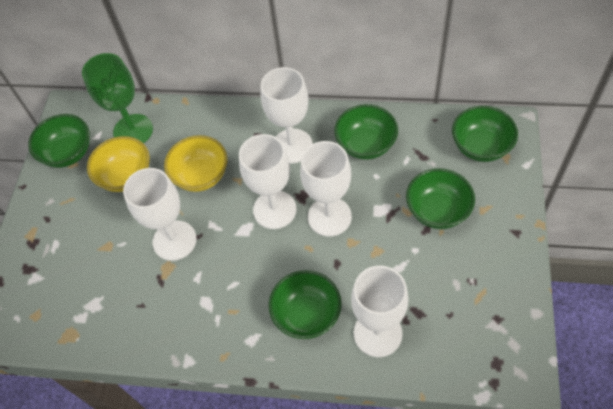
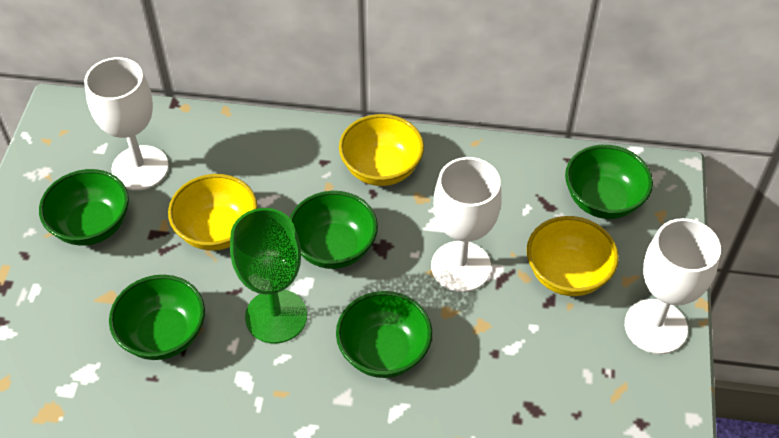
white goblet: 5 -> 3
yellow bowl: 2 -> 3

